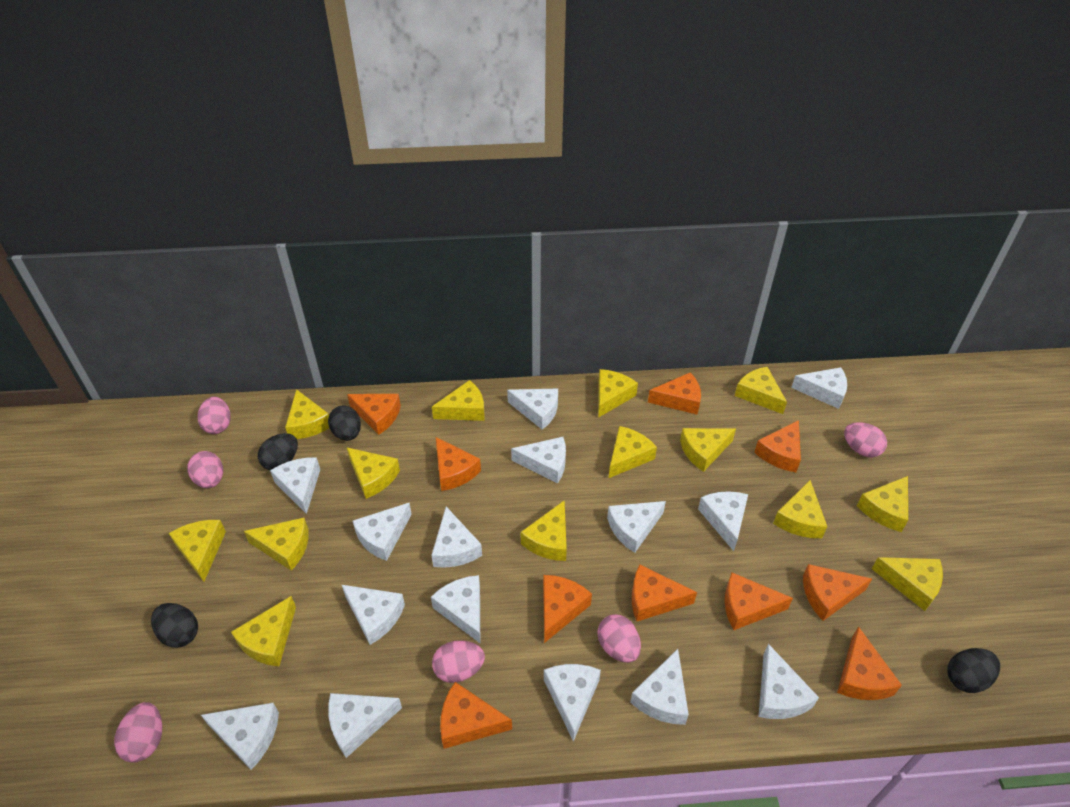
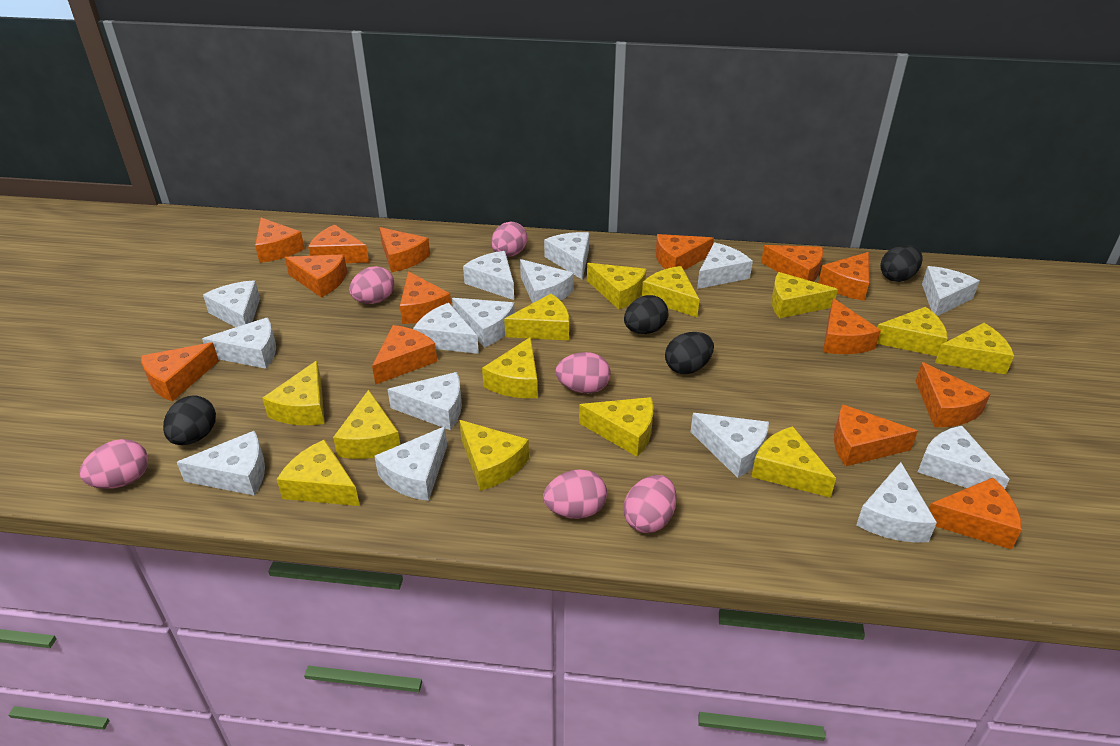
orange cheese: 10 -> 14
yellow cheese: 14 -> 13

